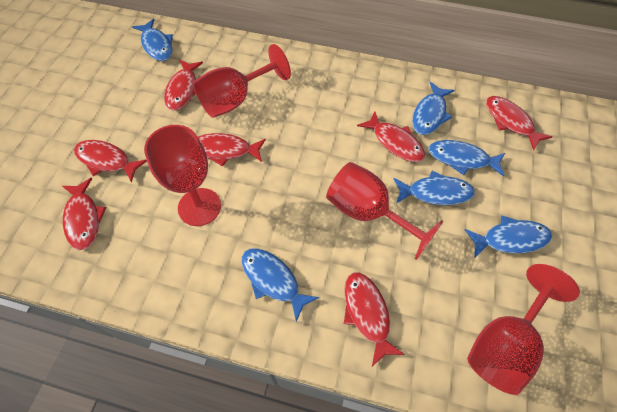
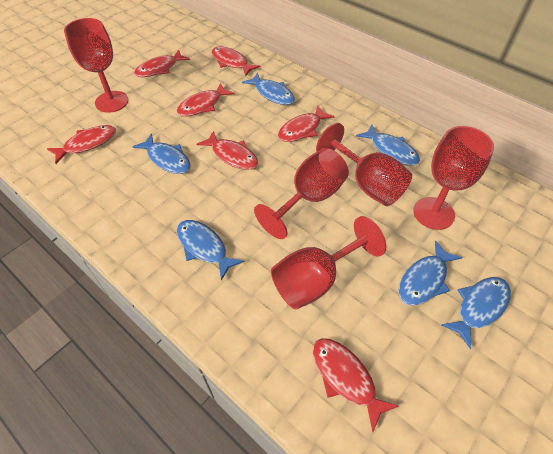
red goblet: 4 -> 5

